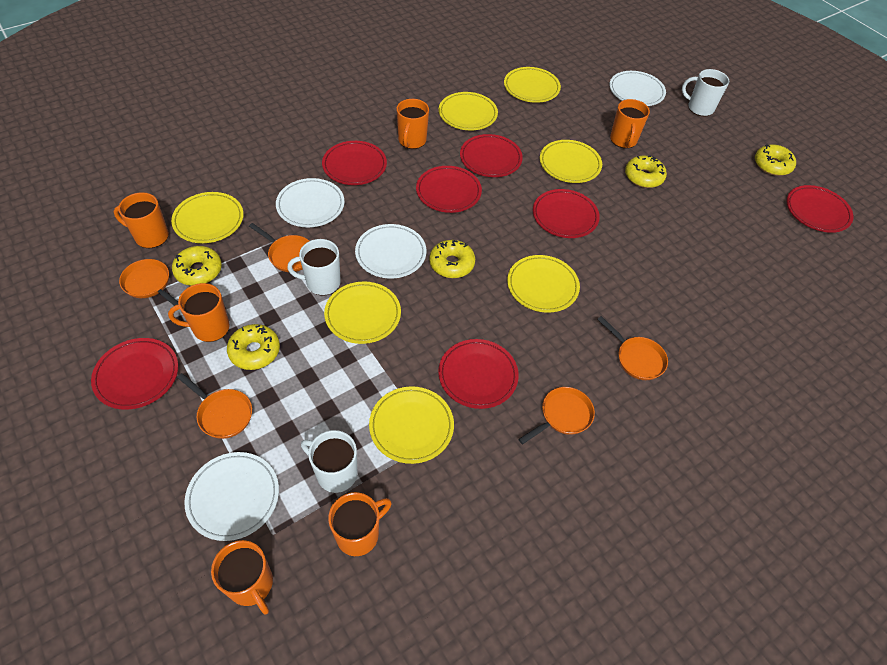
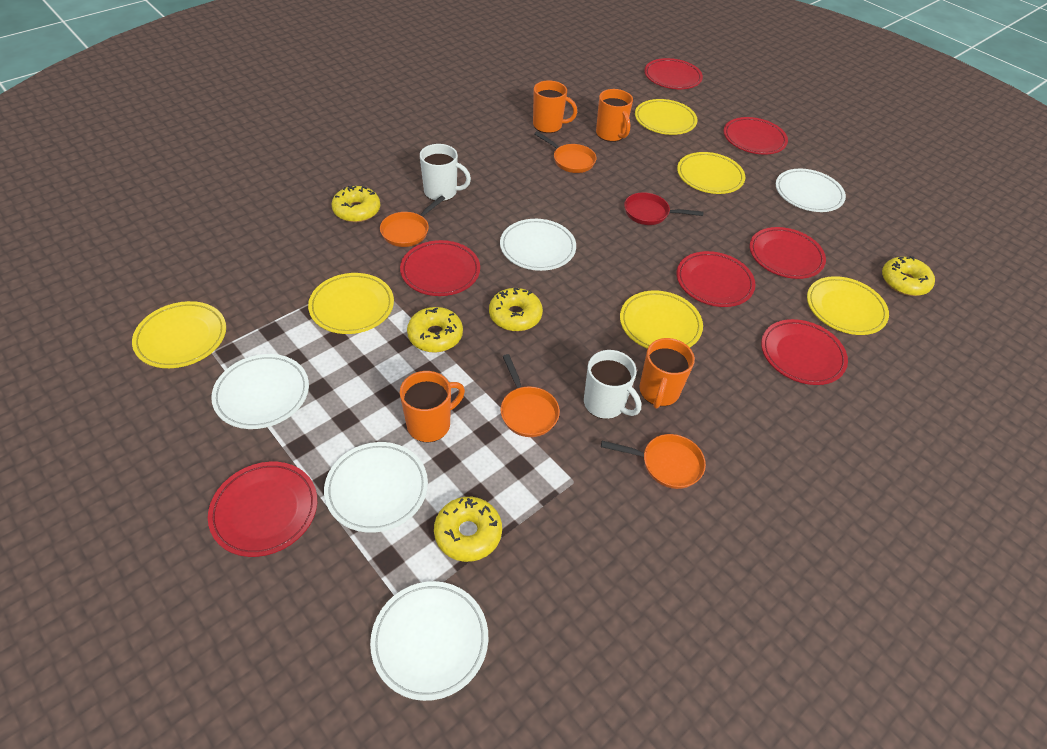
orange mug: 6 -> 4
orange pan: 5 -> 4
red pan: 0 -> 1
white mug: 3 -> 2
white plate: 4 -> 5
yellow plate: 7 -> 6

